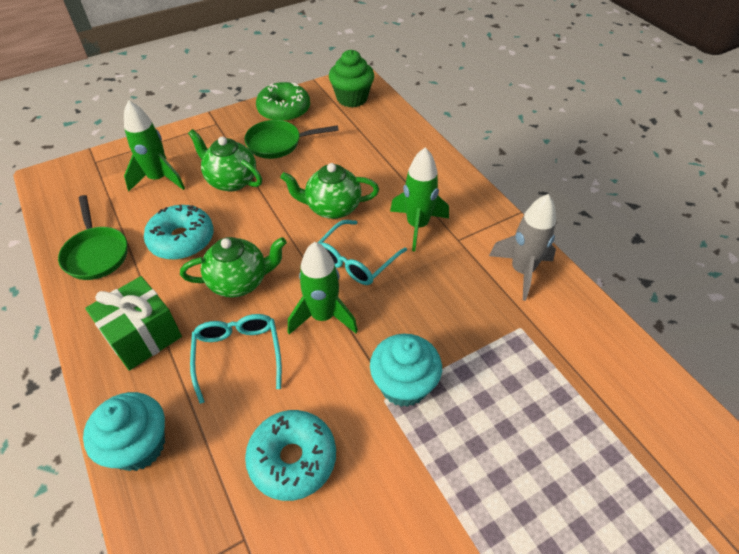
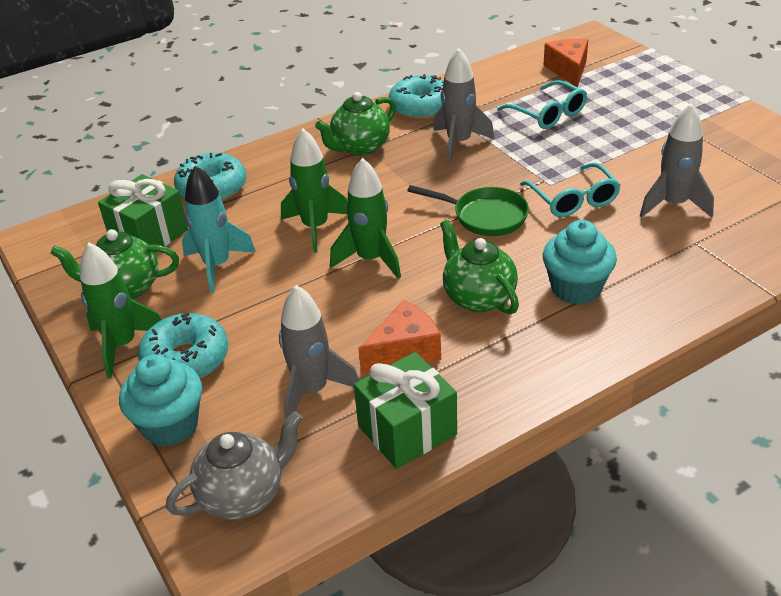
green cupcake: 1 -> 0
green donut: 1 -> 0
green gift: 1 -> 2
green pan: 2 -> 1
grey rocket: 1 -> 3
grey teapot: 0 -> 1
orange cheese: 0 -> 2
turquoise donut: 2 -> 3
turquoise rocket: 0 -> 1

